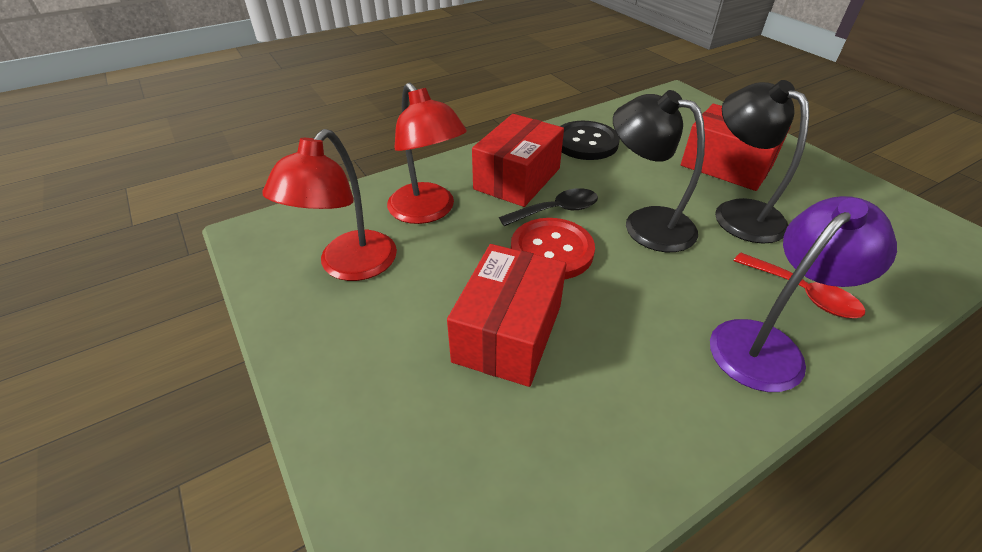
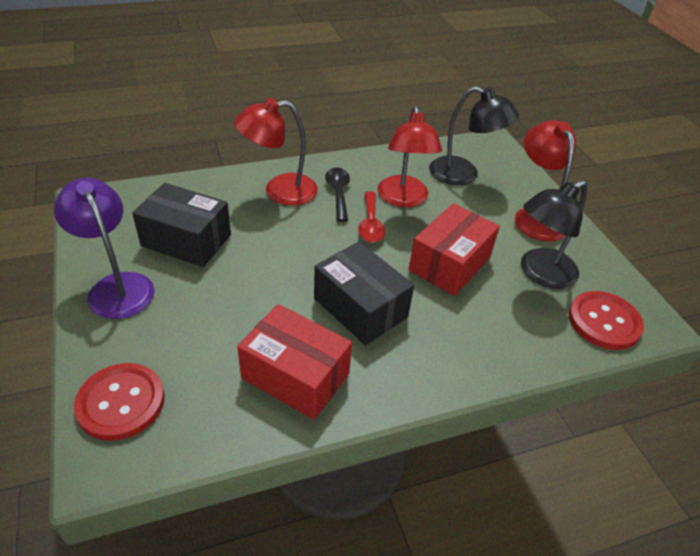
black box: 0 -> 2
black button: 1 -> 0
red box: 3 -> 2
red button: 1 -> 2
red lamp: 2 -> 3

